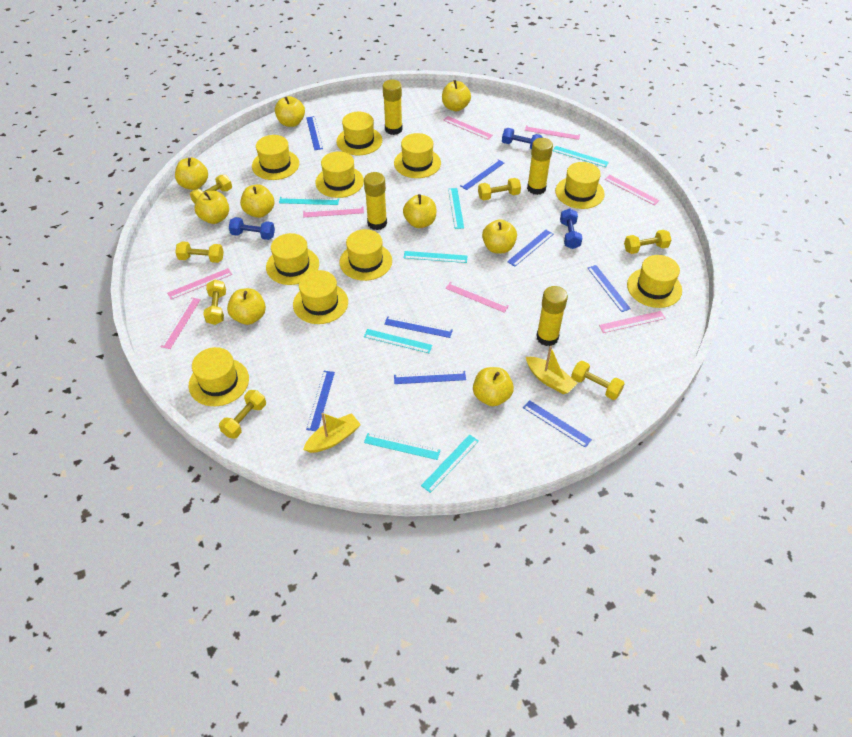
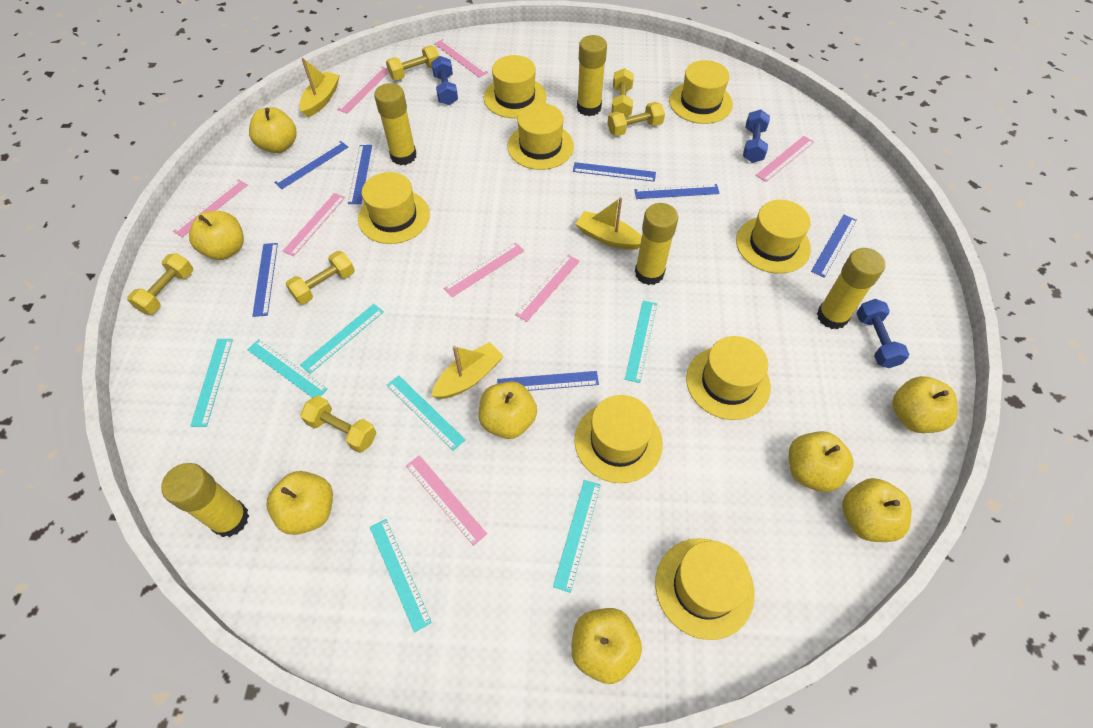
blue ruler: 8 -> 7
yellow apple: 9 -> 8
yellow boat: 2 -> 3
yellow dumbbell: 7 -> 6
yellow glue stick: 4 -> 5
yellow hat: 10 -> 8

